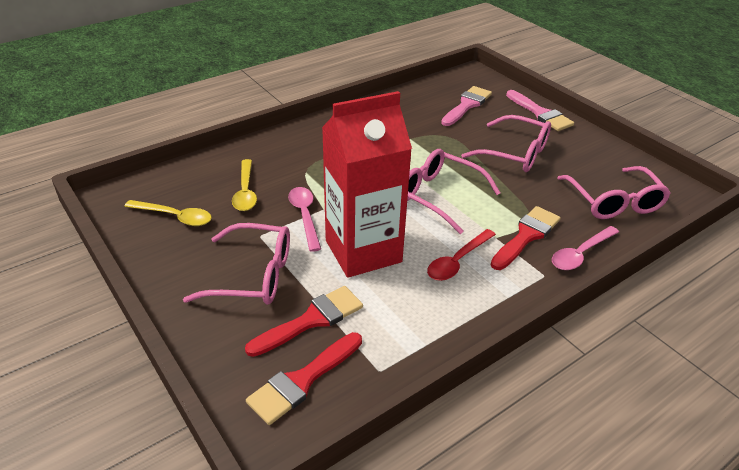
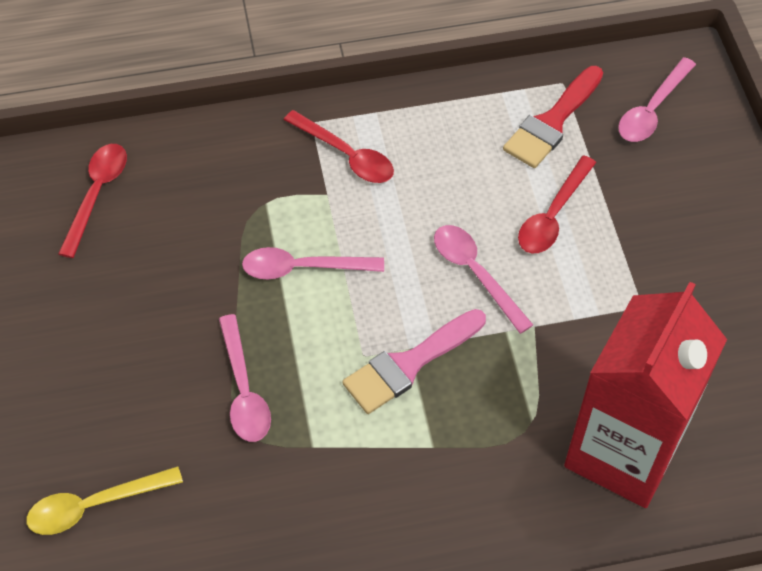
pink brush: 2 -> 1
pink glasses: 4 -> 0
pink spoon: 2 -> 4
red brush: 3 -> 1
red spoon: 1 -> 3
yellow spoon: 2 -> 1

